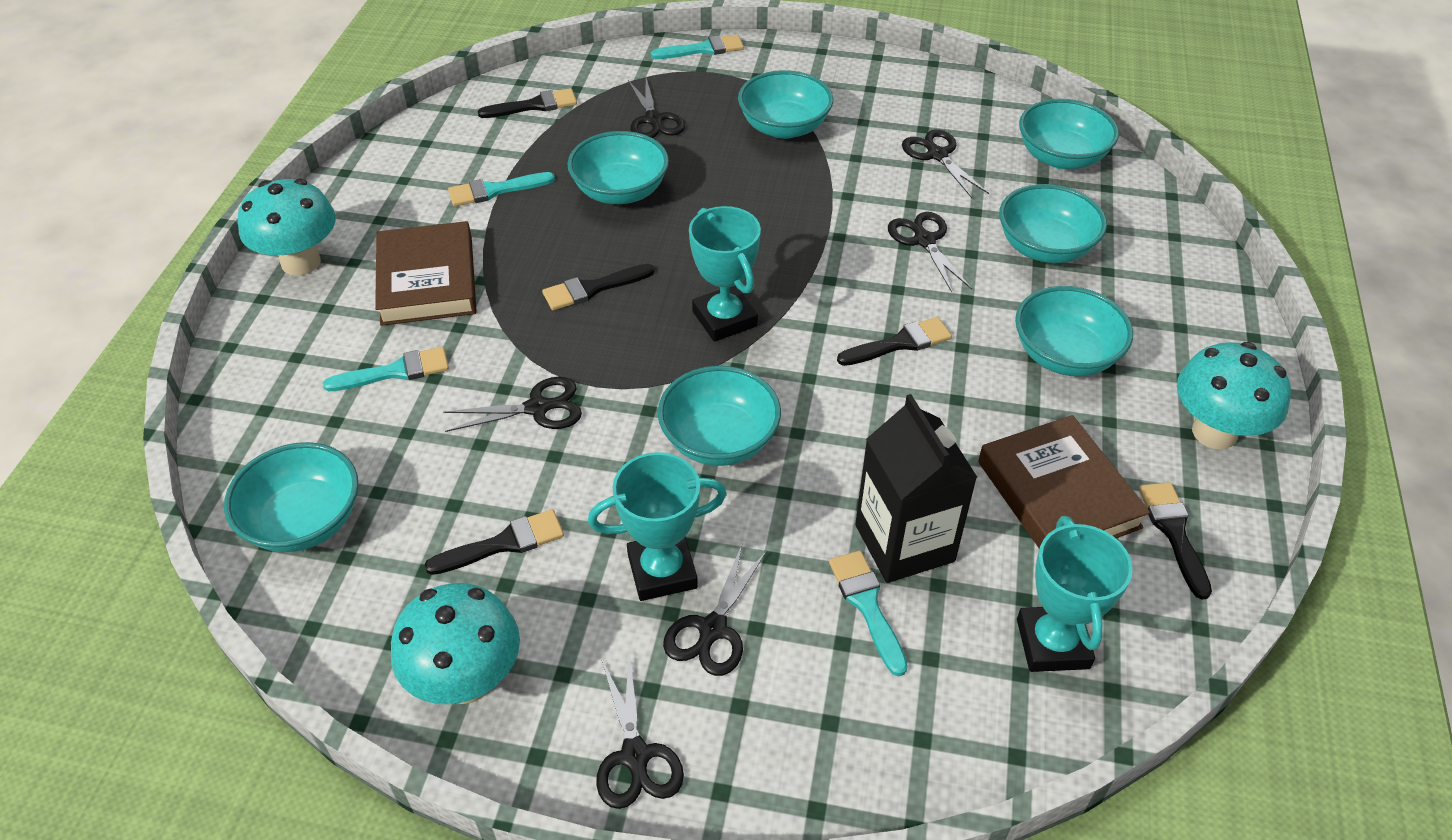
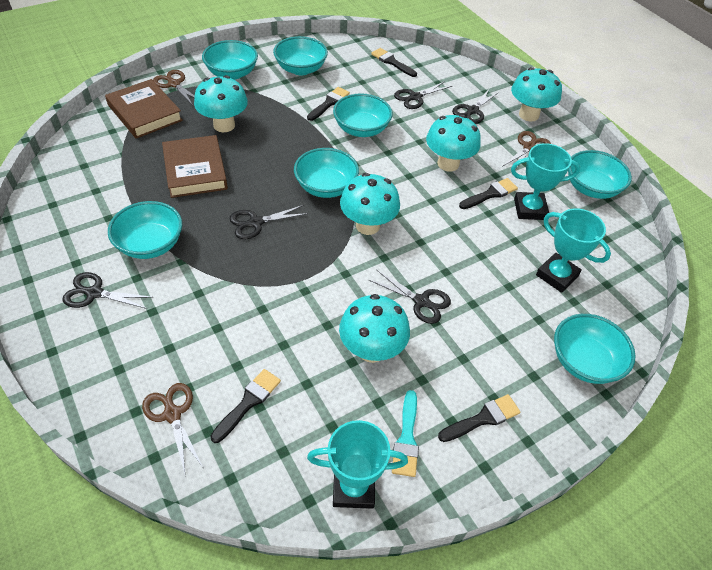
black carton: 1 -> 0
black scissors: 6 -> 5
brown scissors: 0 -> 3
turquoise brush: 4 -> 1
turquoise mushroom: 3 -> 5

